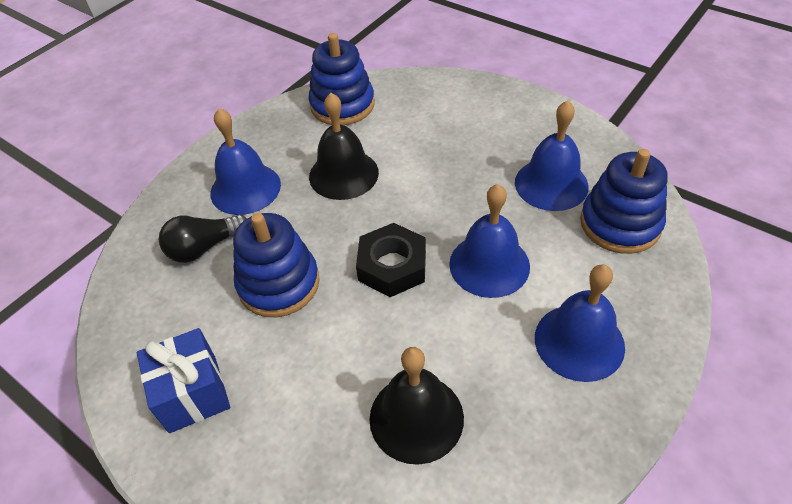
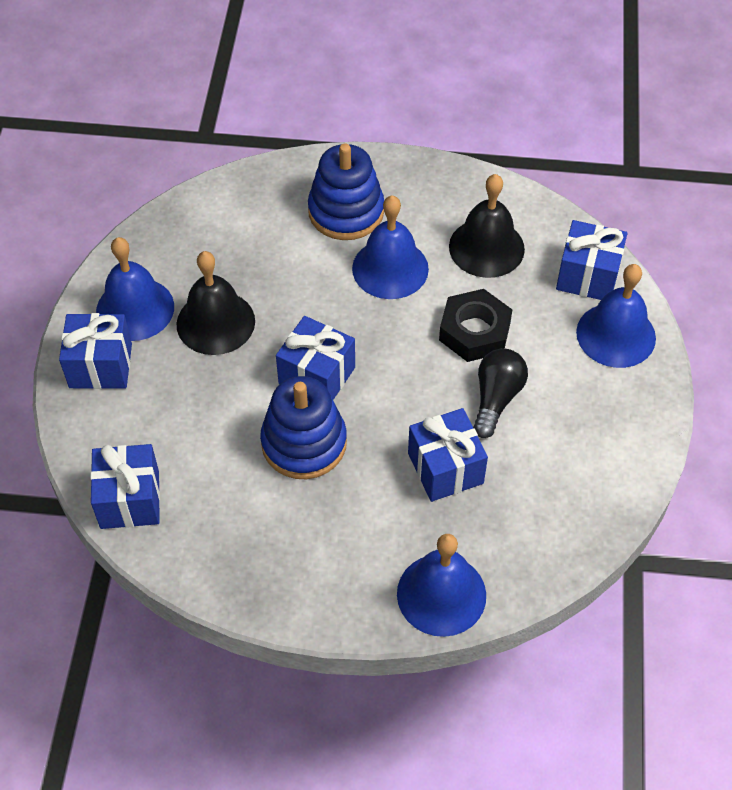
blue gift: 1 -> 5
blue stacking toy: 3 -> 2

